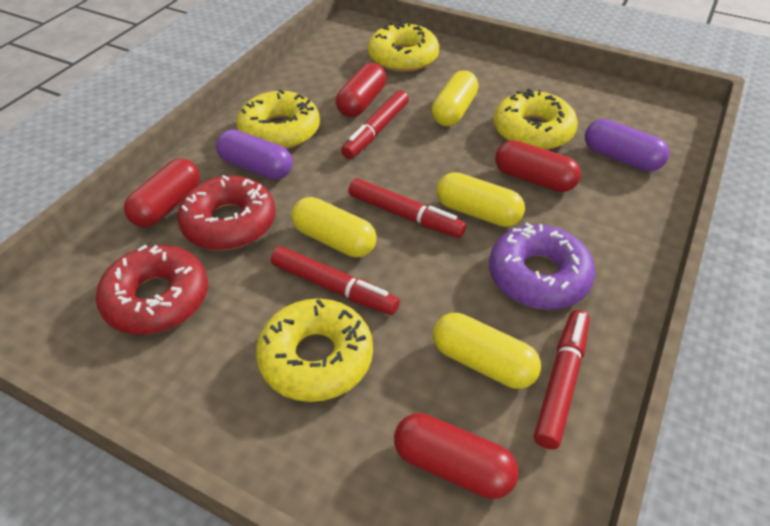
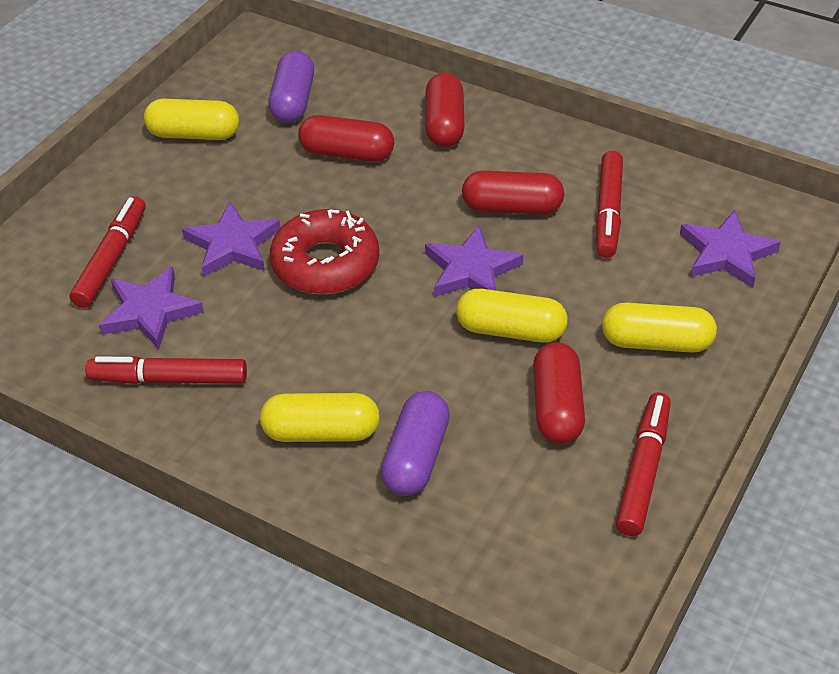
purple donut: 1 -> 0
purple star: 0 -> 4
red donut: 2 -> 1
yellow donut: 4 -> 0

